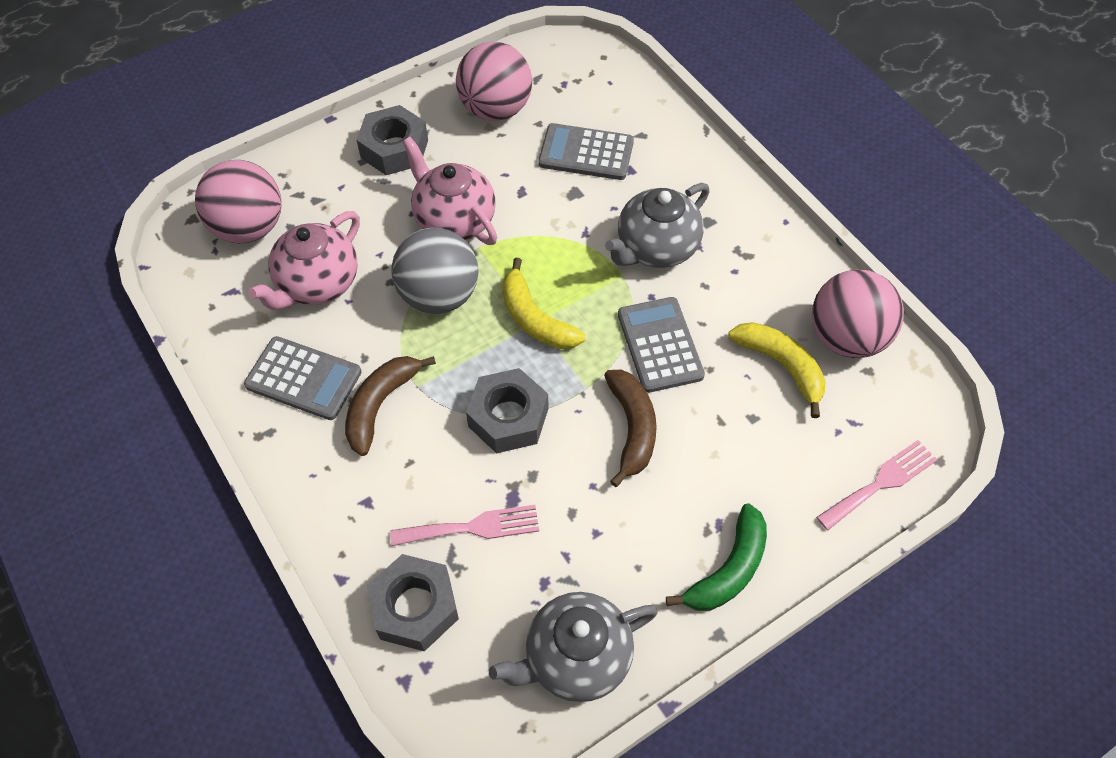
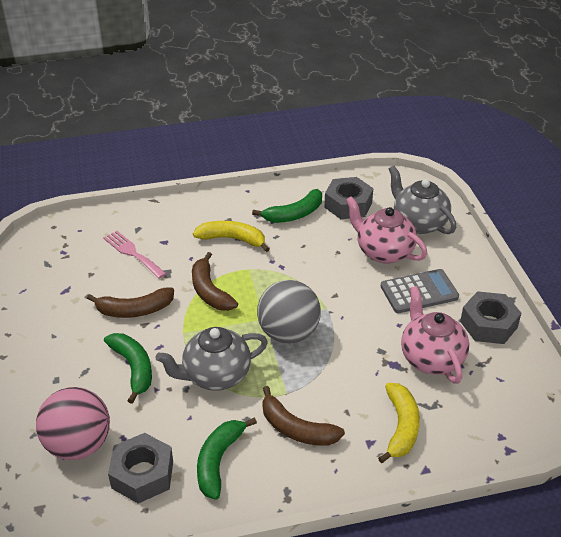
brown banana: 2 -> 3
green banana: 1 -> 3
grey calculator: 3 -> 1
pink ball: 3 -> 1
pink fork: 2 -> 1

